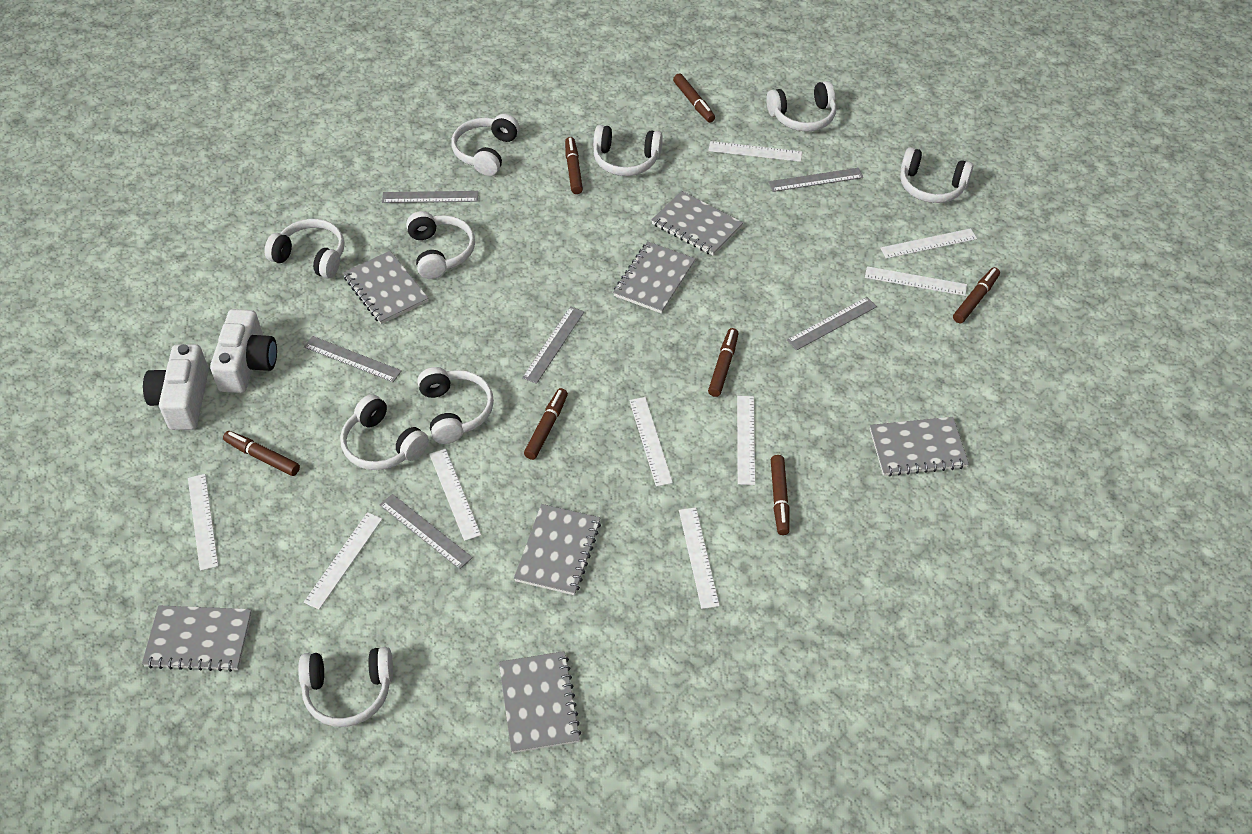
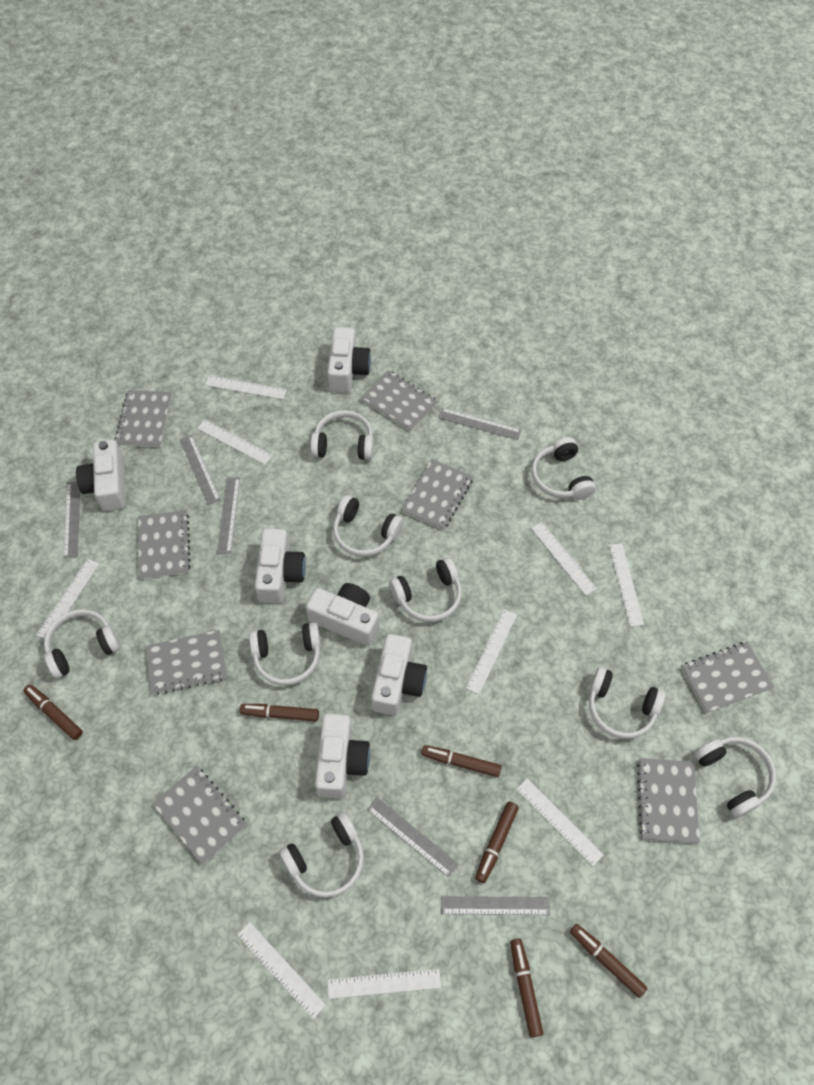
brown marker: 7 -> 6
grey notebook: 7 -> 8
white camera: 2 -> 6

